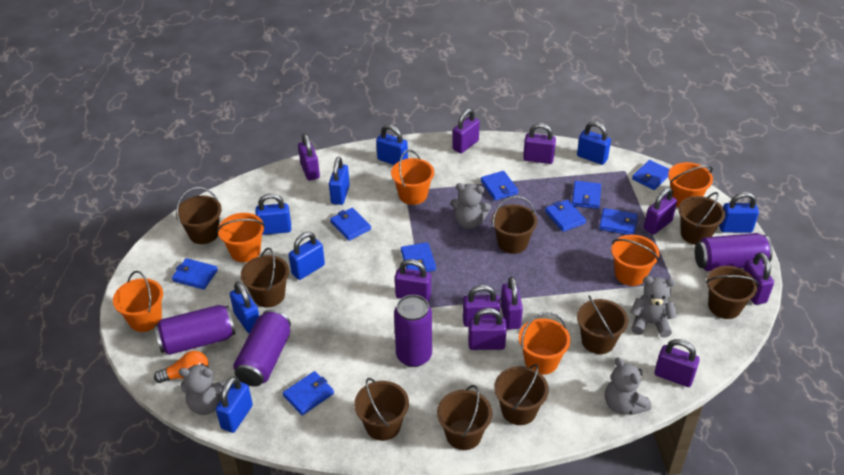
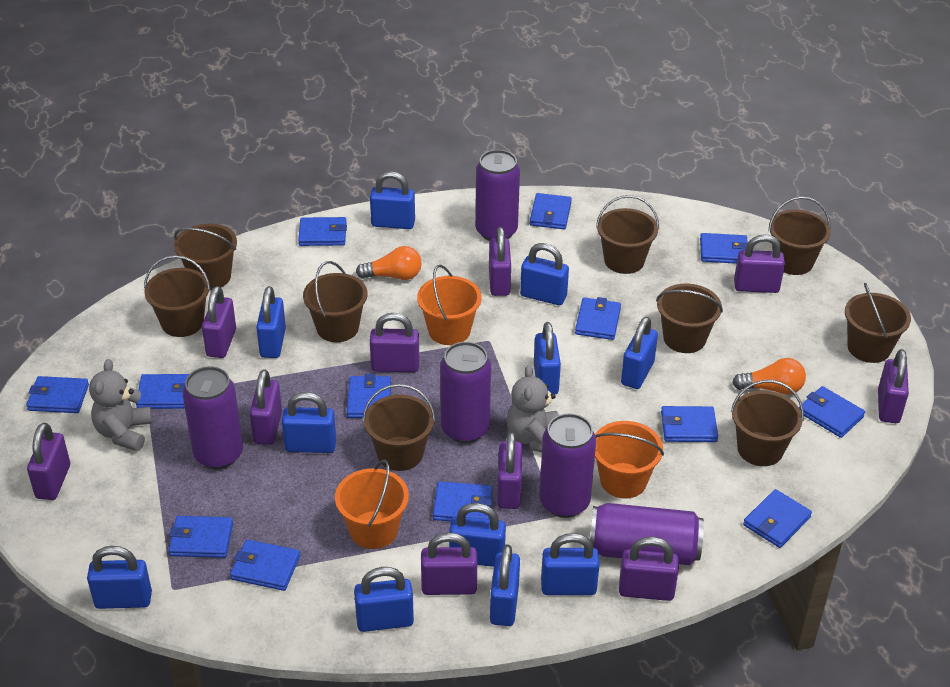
blue padlock: 8 -> 11
blue wallet: 9 -> 13
grey teddy bear: 4 -> 2
orange bucket: 6 -> 3
orange light bulb: 1 -> 2
purple can: 4 -> 5

